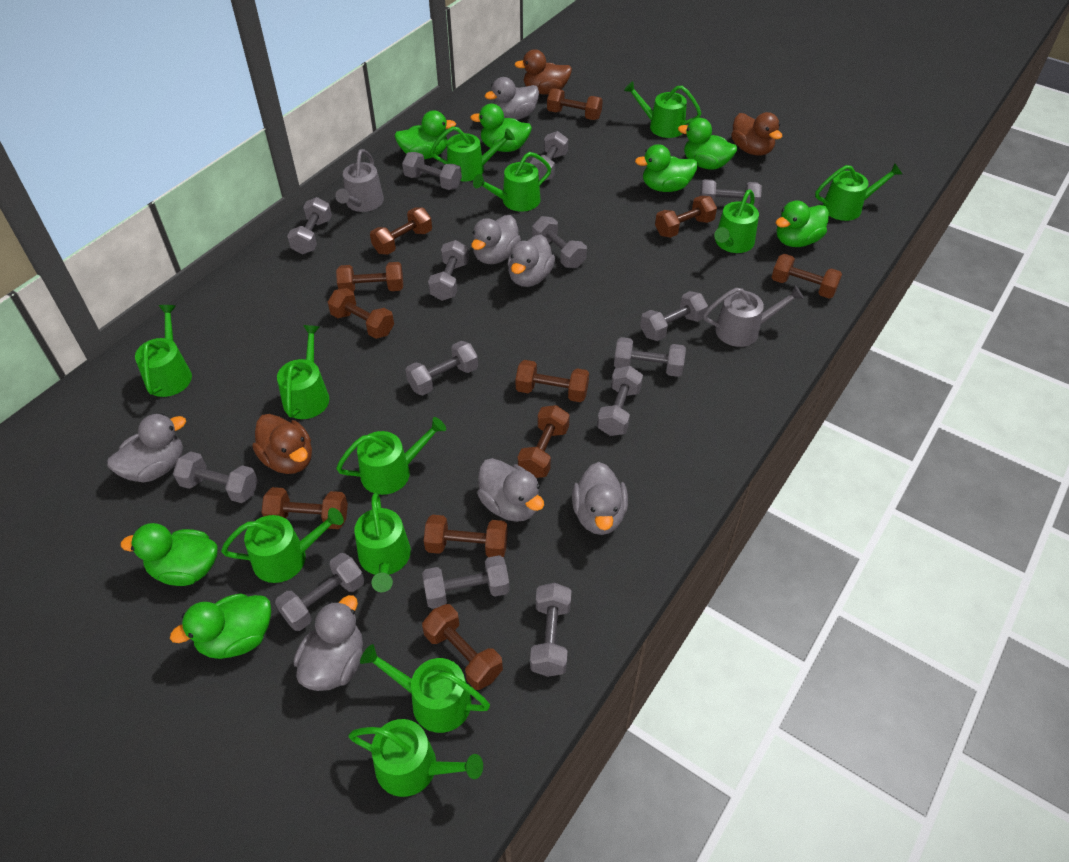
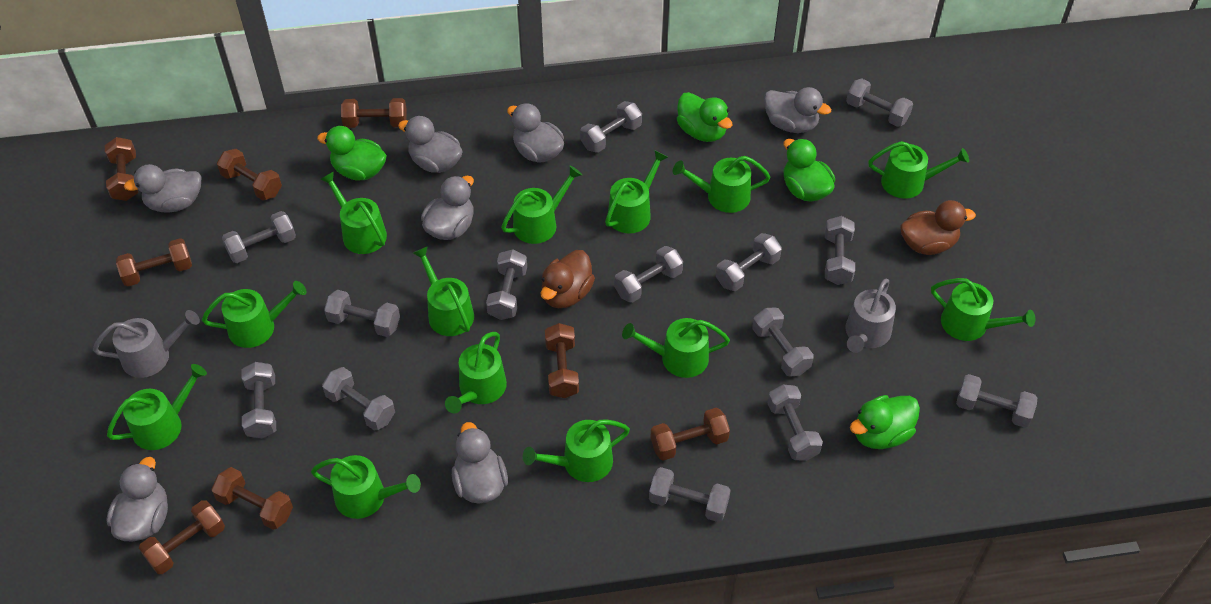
brown duck: 3 -> 2
brown dumbbell: 11 -> 8
green duck: 7 -> 4
green watering can: 12 -> 13

